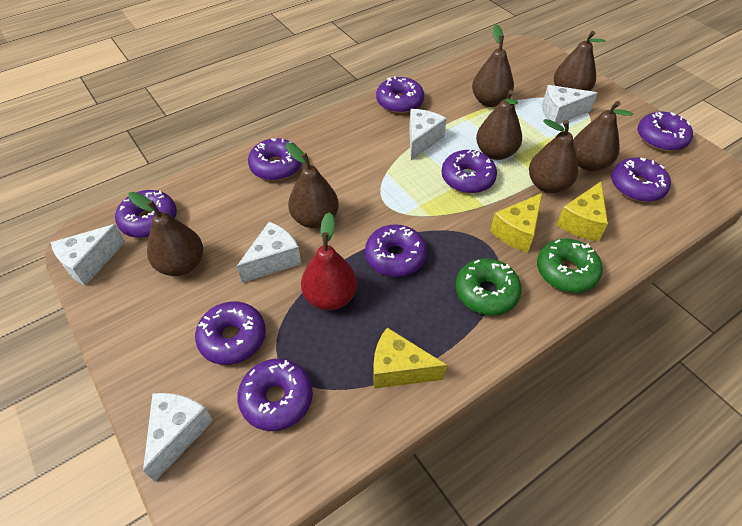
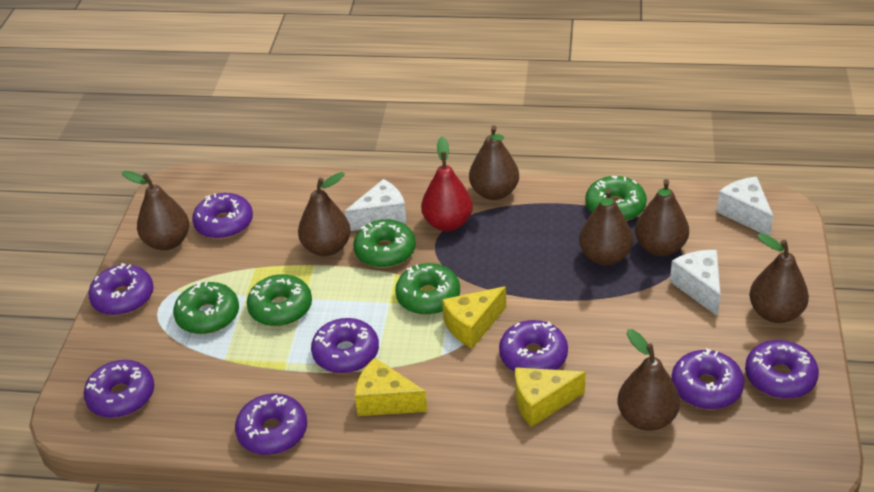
green donut: 2 -> 5
purple donut: 9 -> 8
white cheese: 5 -> 3

